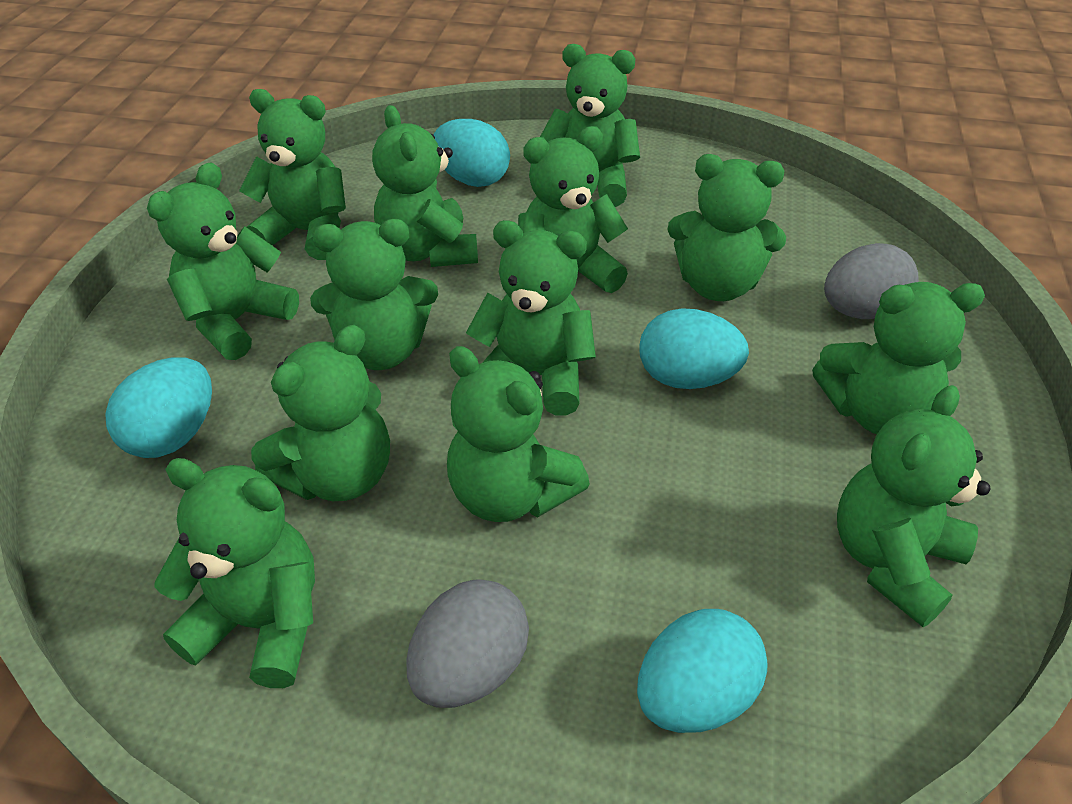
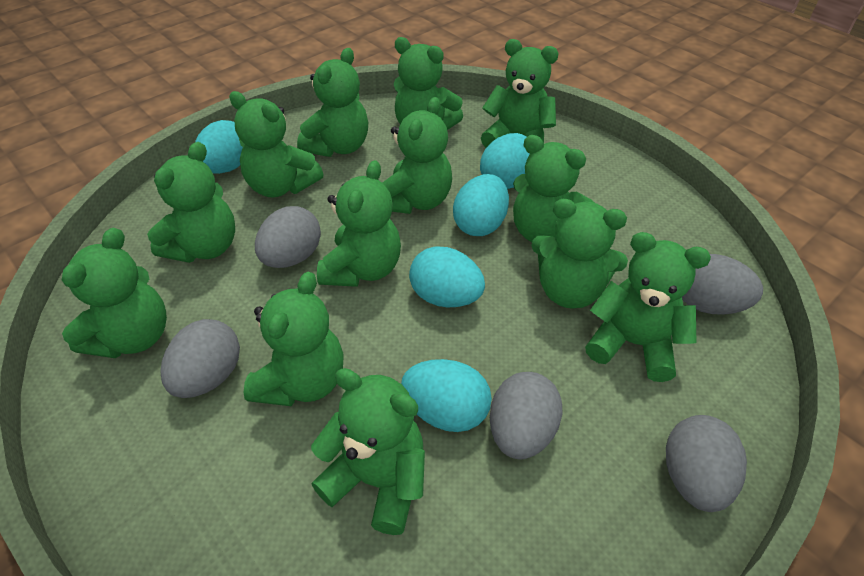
grey egg: 2 -> 5
turquoise egg: 4 -> 5

